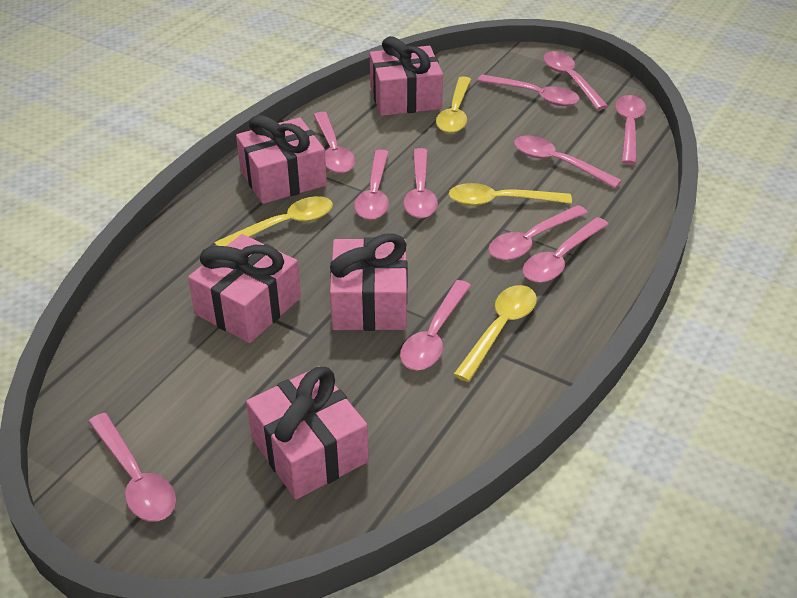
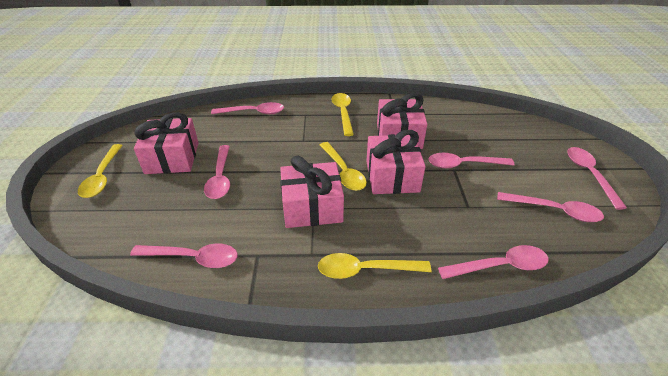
pink gift: 5 -> 4
pink spoon: 11 -> 7

